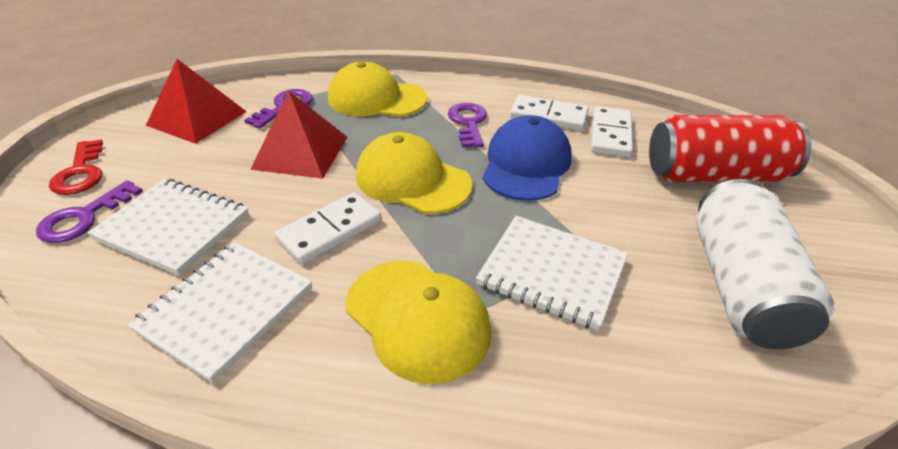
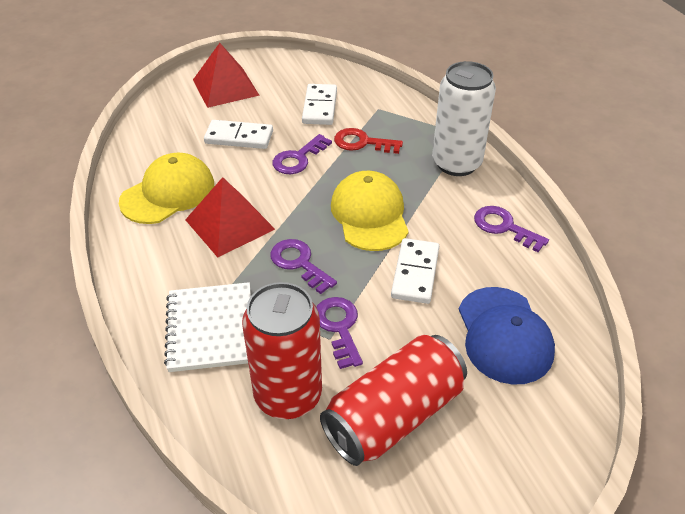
purple key: 3 -> 4
red can: 1 -> 2
white notebook: 3 -> 1
yellow cap: 3 -> 2

